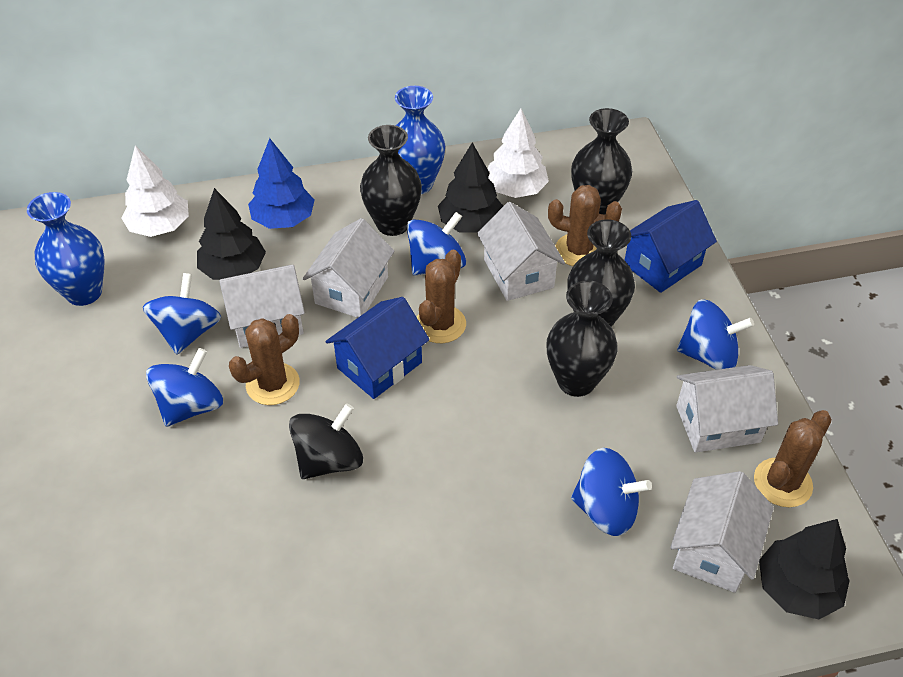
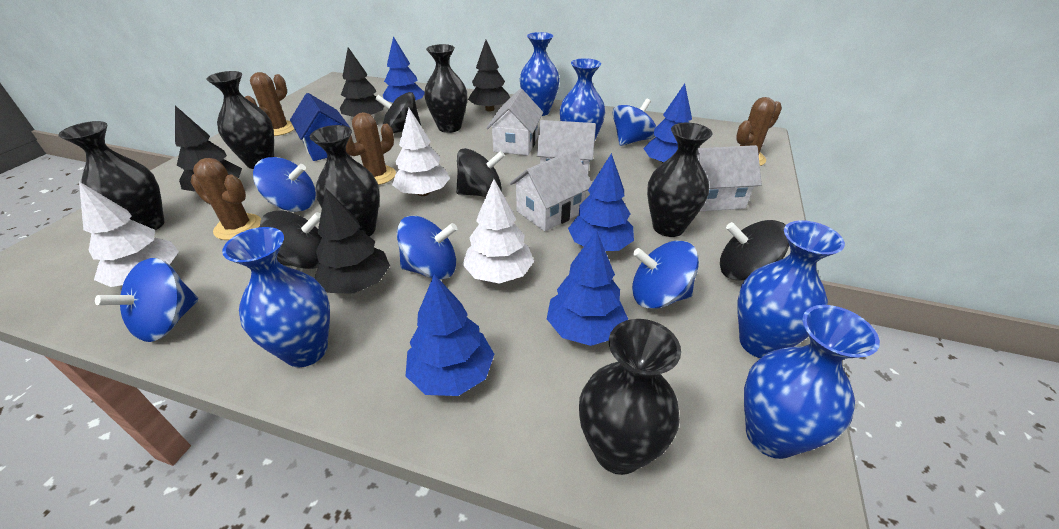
black spinning top: 1 -> 4
black tree: 3 -> 4
black vase: 4 -> 6
blue house: 2 -> 1
blue tree: 1 -> 5
blue vase: 2 -> 5
white house: 5 -> 4
white tree: 2 -> 3

